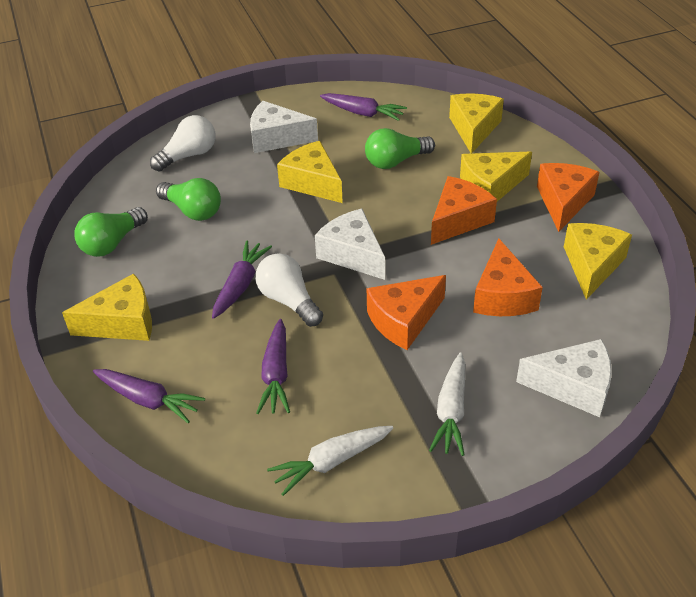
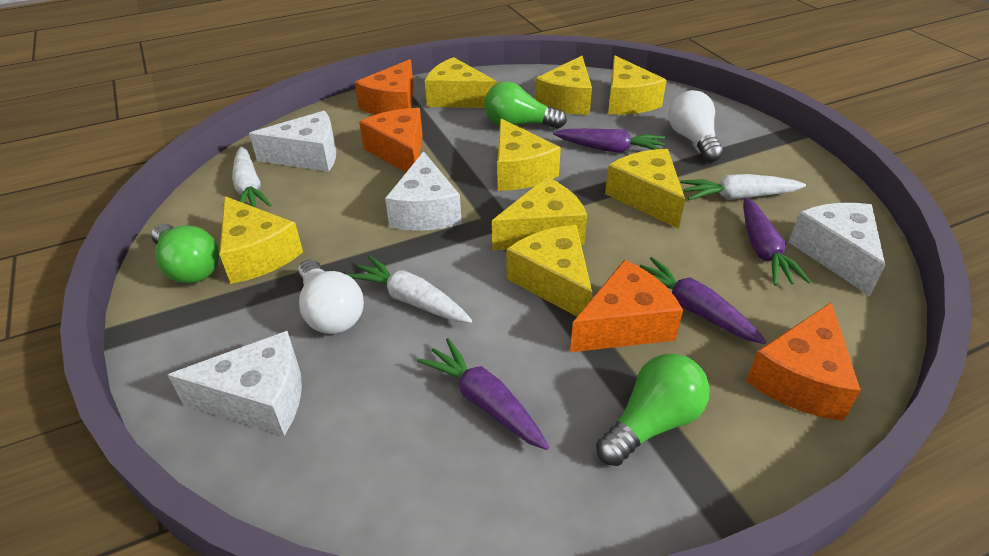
white carrot: 2 -> 3
white cheese: 3 -> 4
yellow cheese: 5 -> 8

